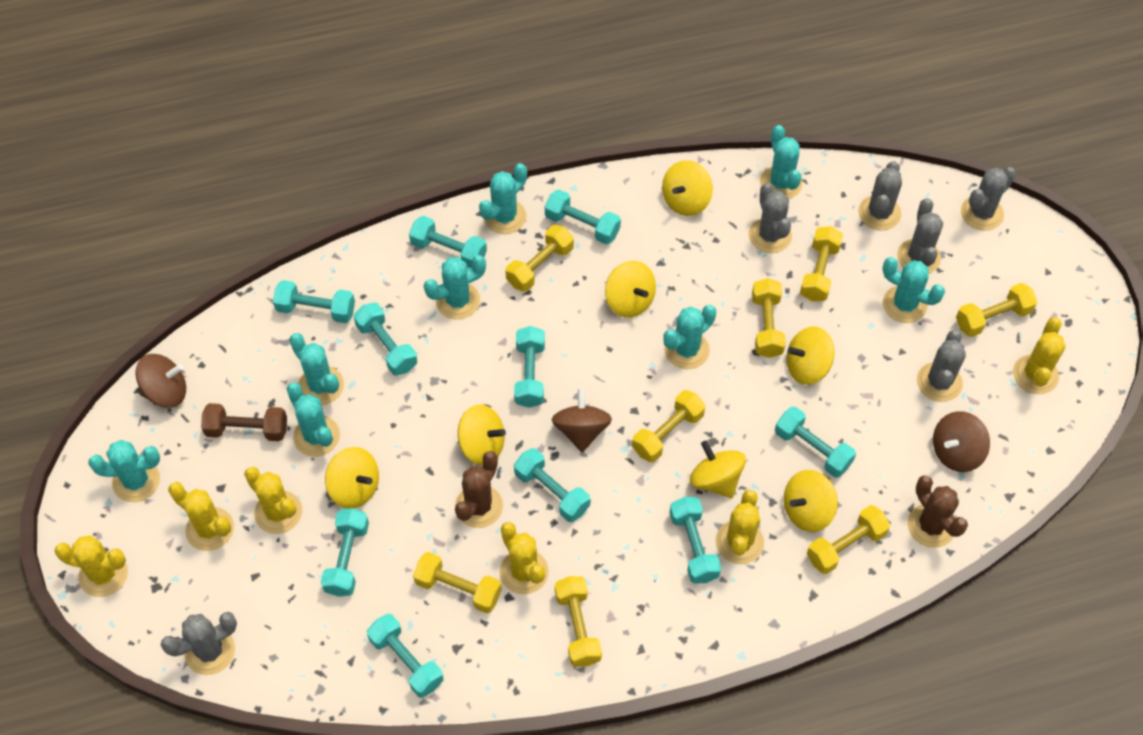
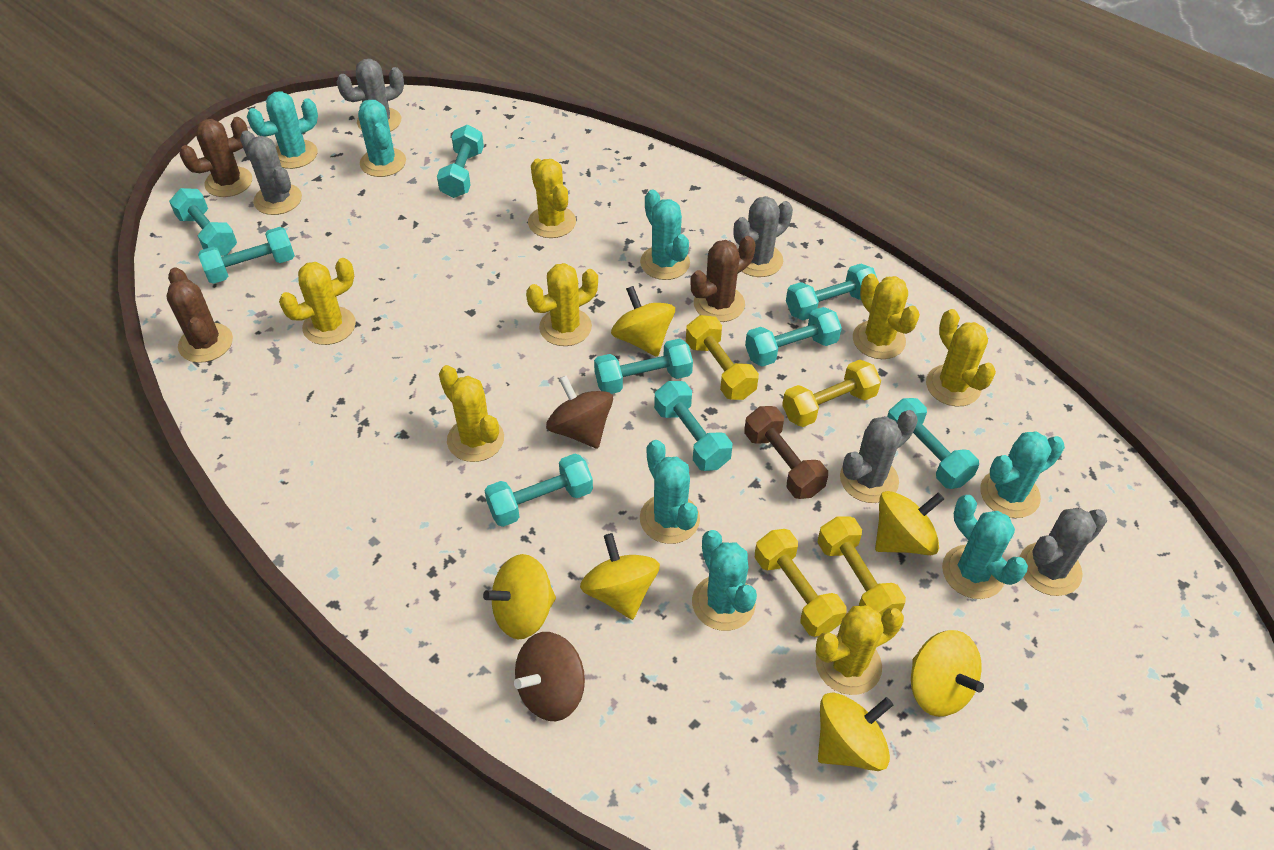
brown cactus: 2 -> 3
brown spinning top: 3 -> 2
grey cactus: 6 -> 5
turquoise cactus: 8 -> 7
turquoise dumbbell: 10 -> 9
yellow cactus: 6 -> 7
yellow dumbbell: 8 -> 4
yellow spinning top: 7 -> 6

